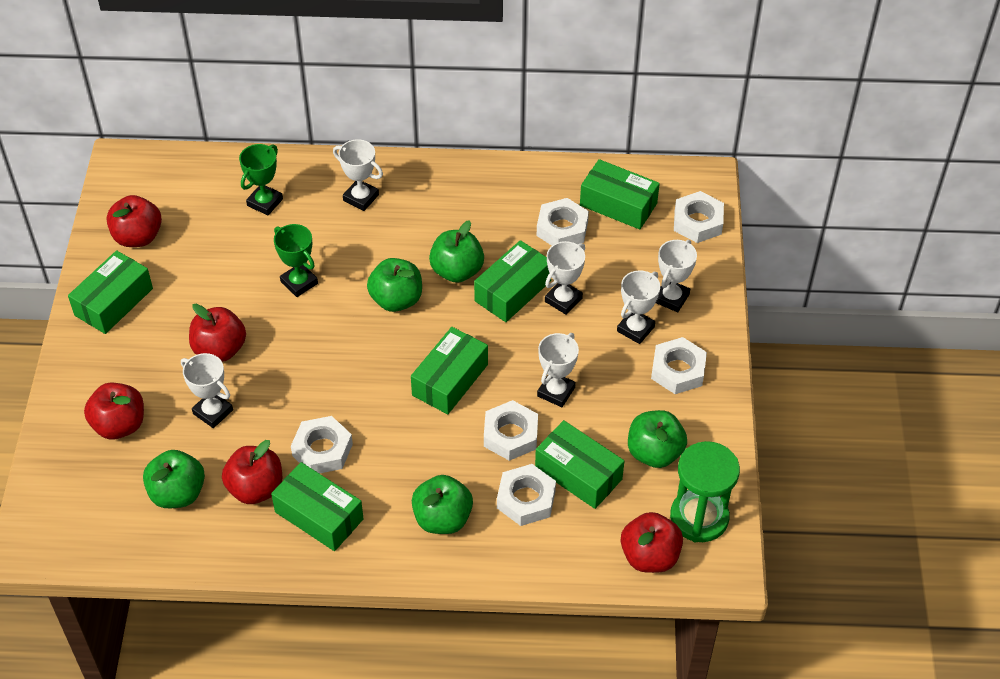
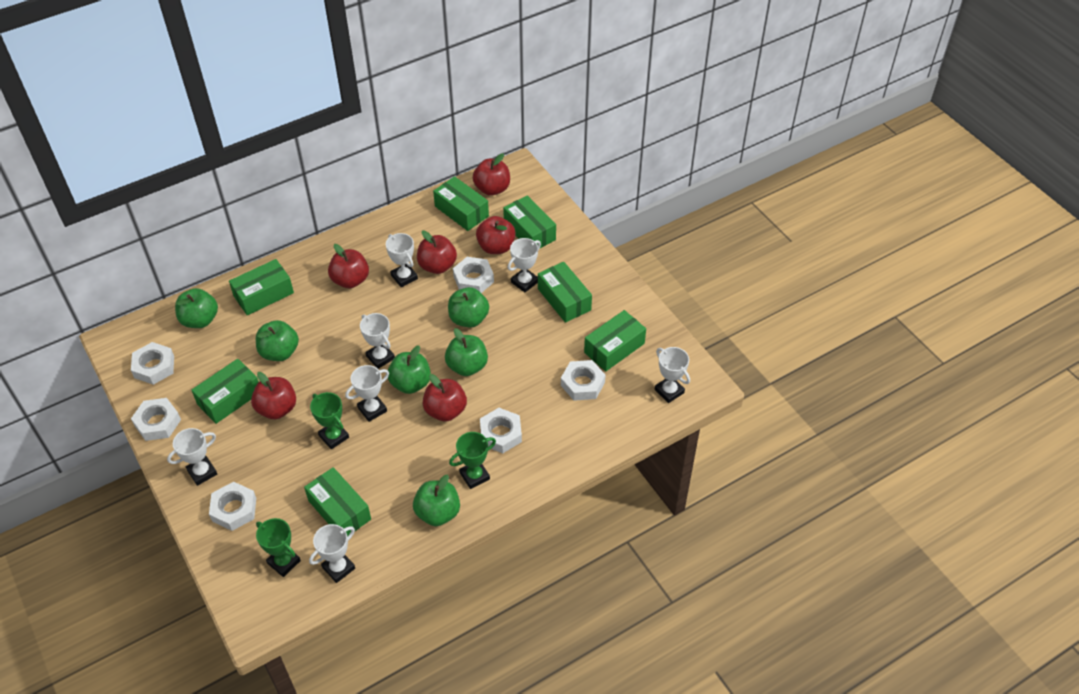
green apple: 5 -> 6
green box: 6 -> 7
green hourglass: 1 -> 0
green trophy: 2 -> 3
red apple: 5 -> 6
white trophy: 6 -> 7

